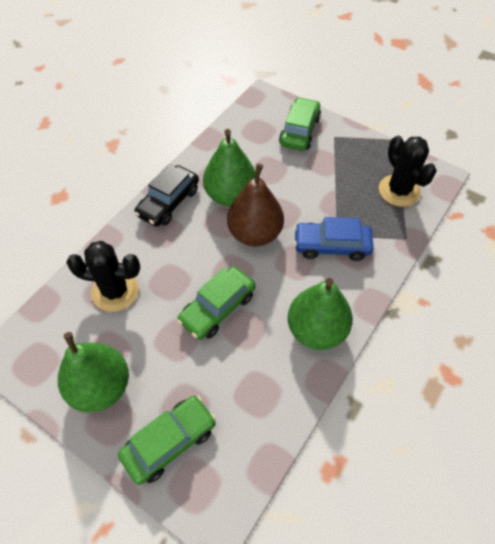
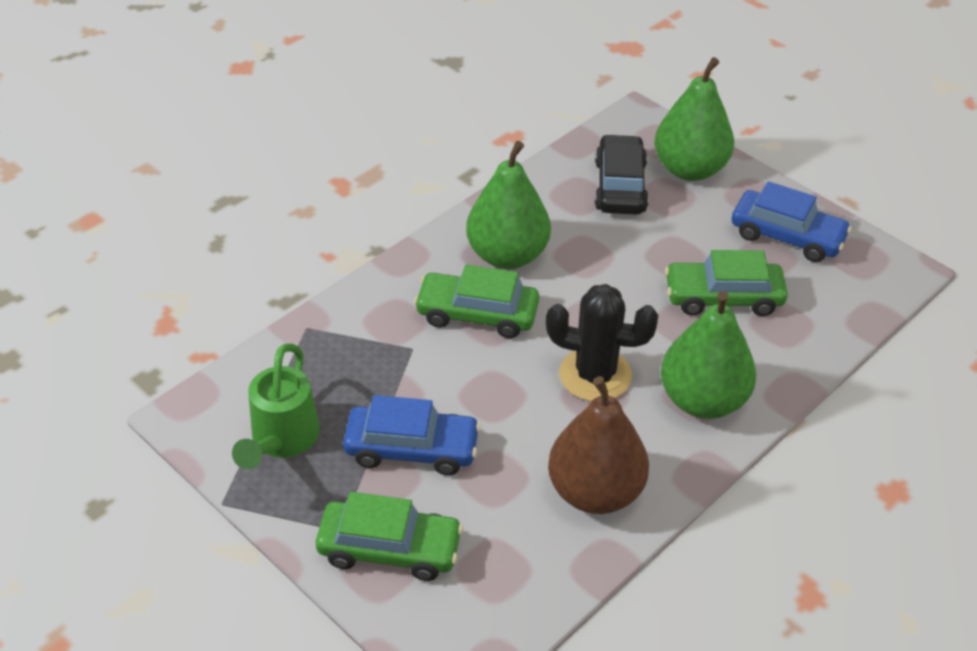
black cactus: 2 -> 1
blue car: 1 -> 2
green watering can: 0 -> 1

